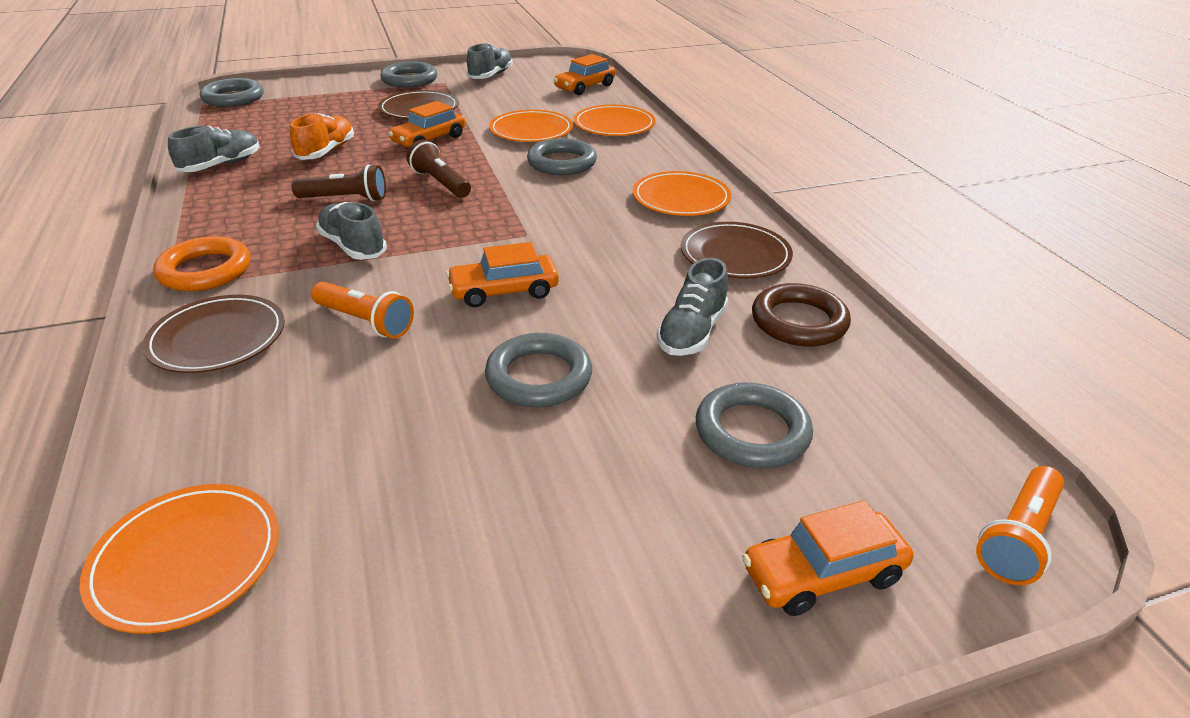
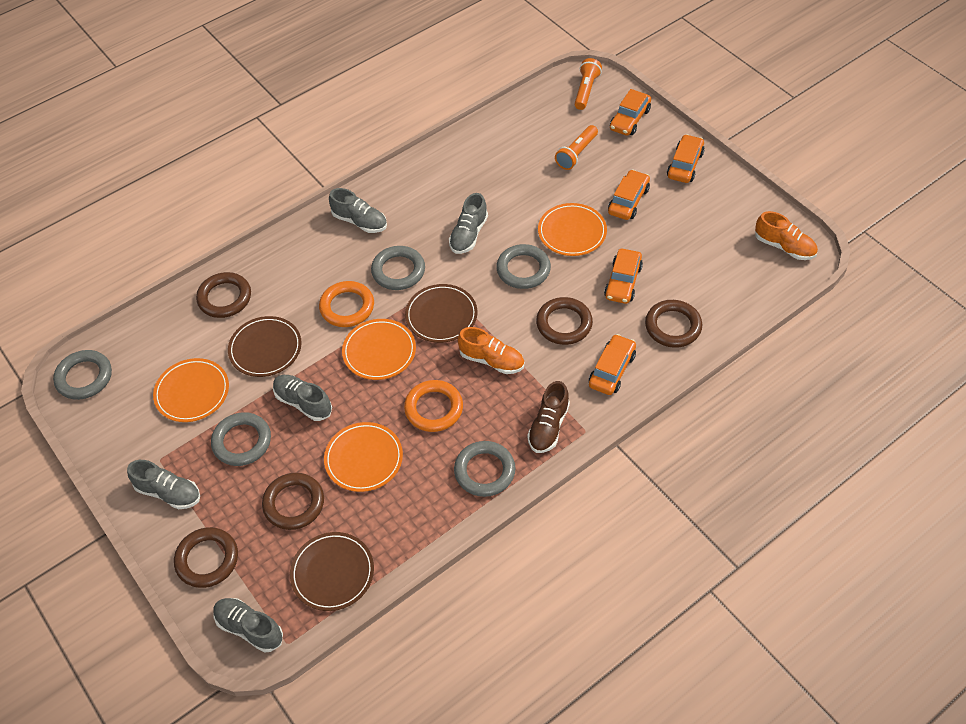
brown flashlight: 2 -> 0
brown ring: 1 -> 5
brown shoe: 0 -> 1
grey shoe: 4 -> 5
orange car: 4 -> 5
orange ring: 1 -> 2
orange shoe: 1 -> 2

